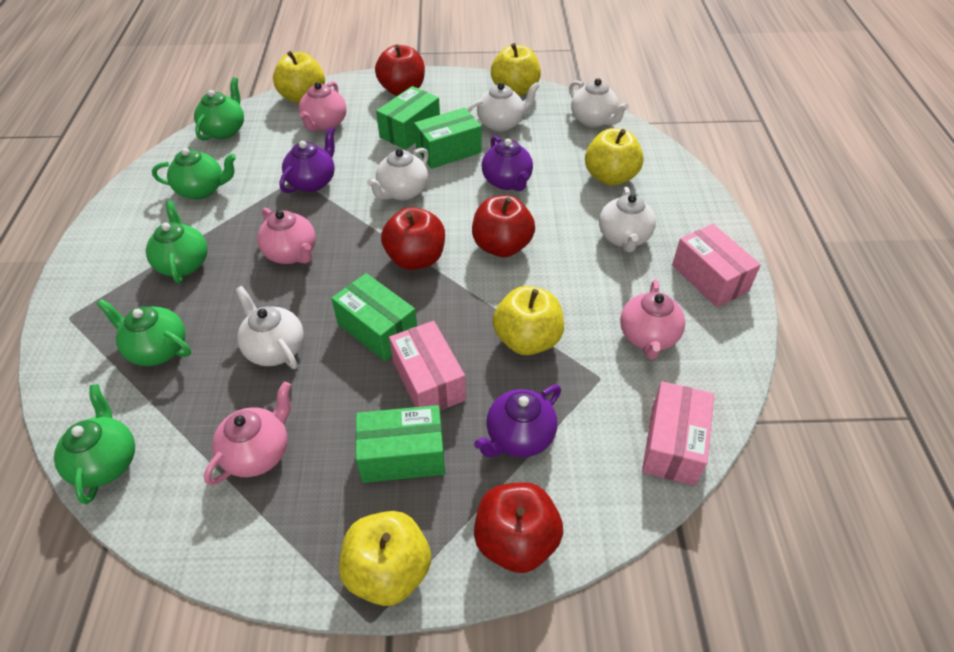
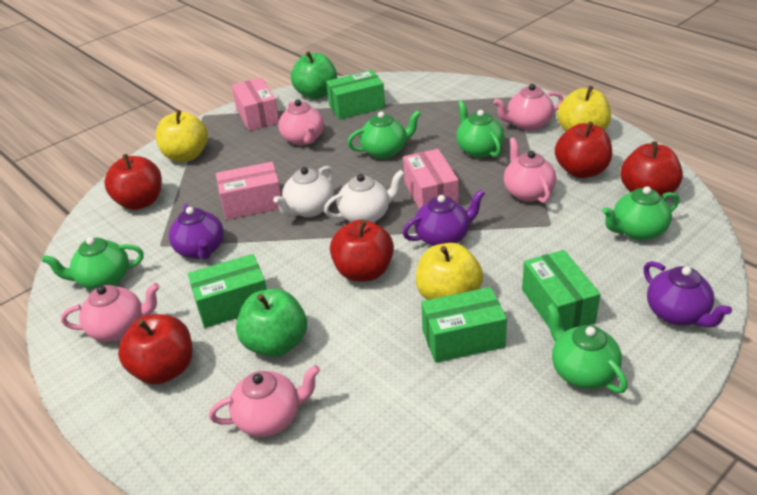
green apple: 0 -> 2
pink teapot: 4 -> 5
red apple: 4 -> 5
white teapot: 5 -> 2
yellow apple: 5 -> 3

